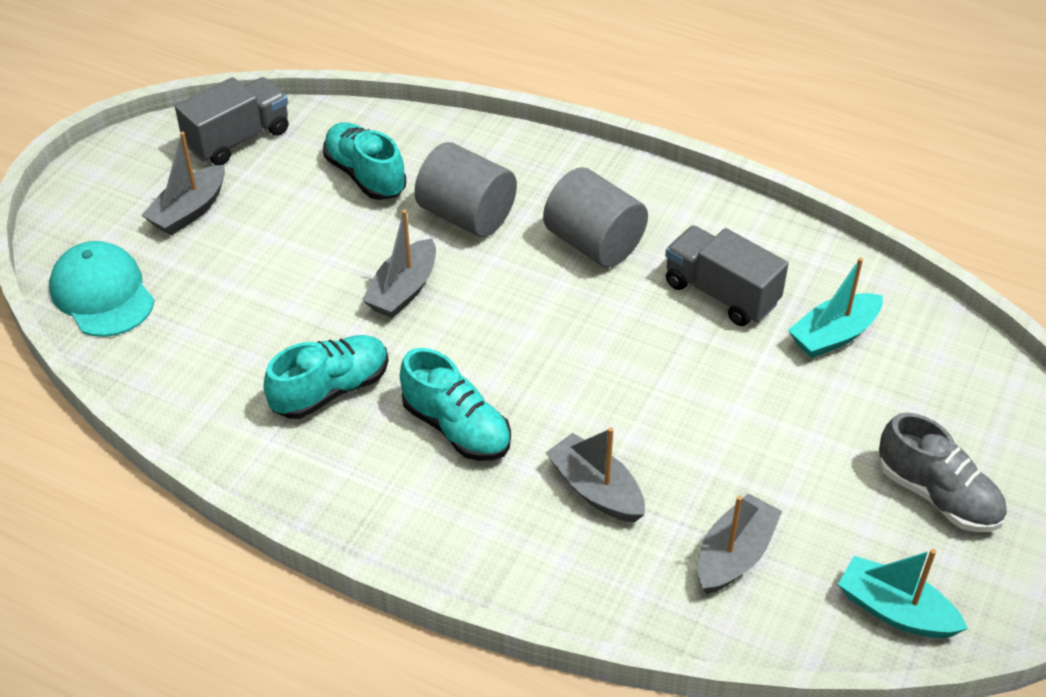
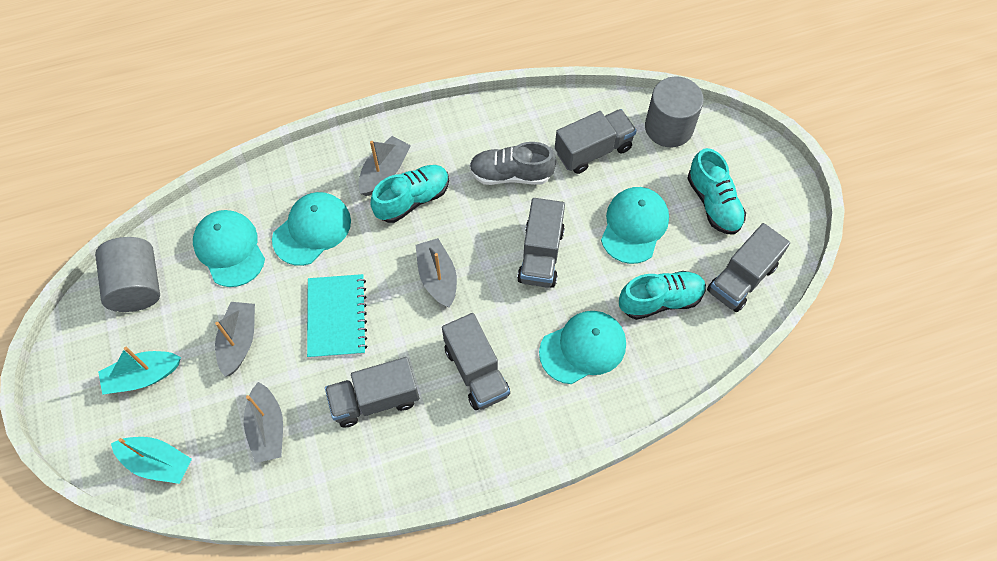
grey truck: 2 -> 5
turquoise cap: 1 -> 4
turquoise notebook: 0 -> 1

